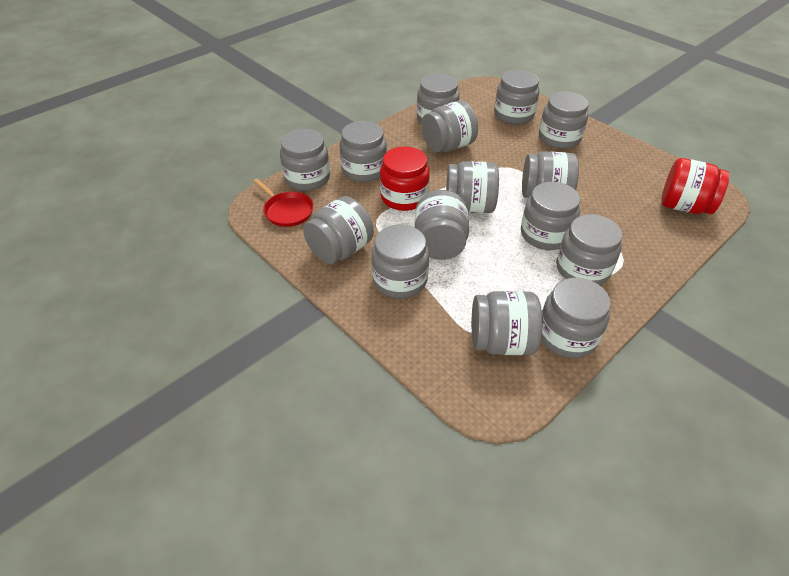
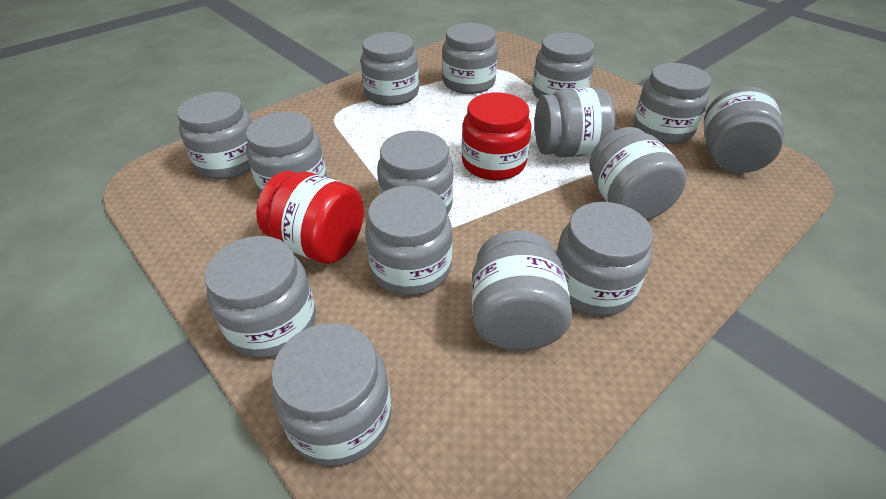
red pan: 1 -> 0

